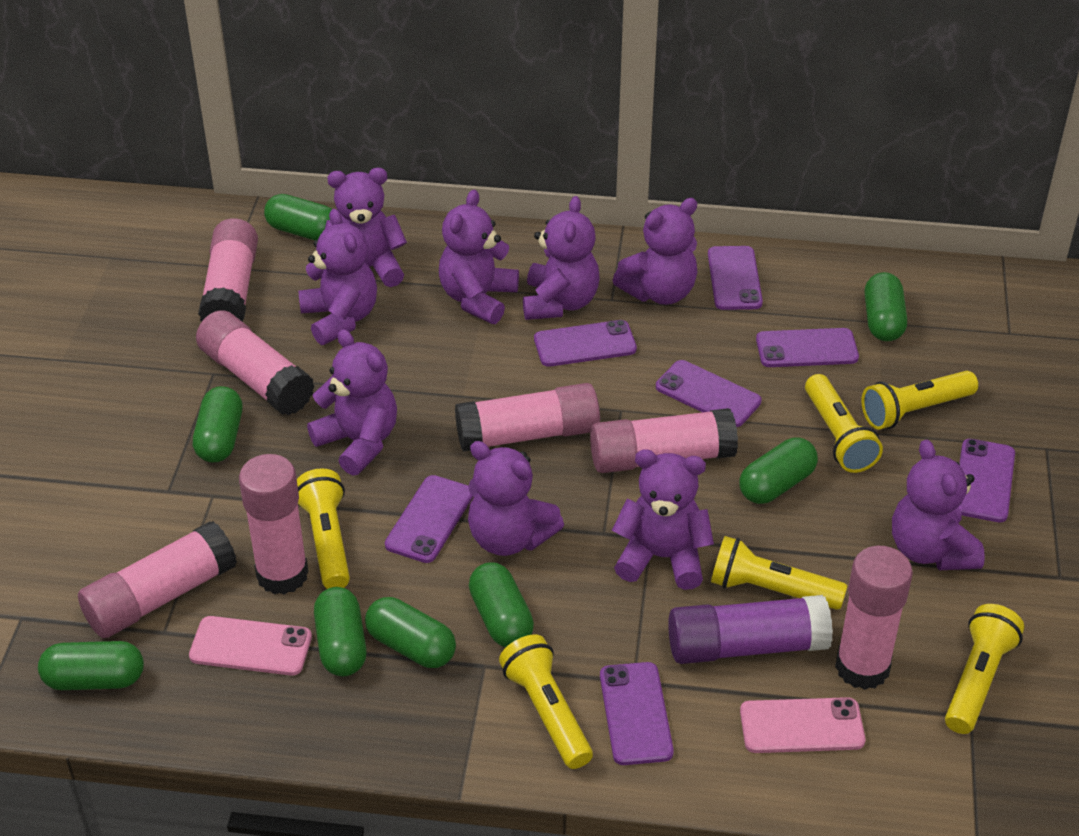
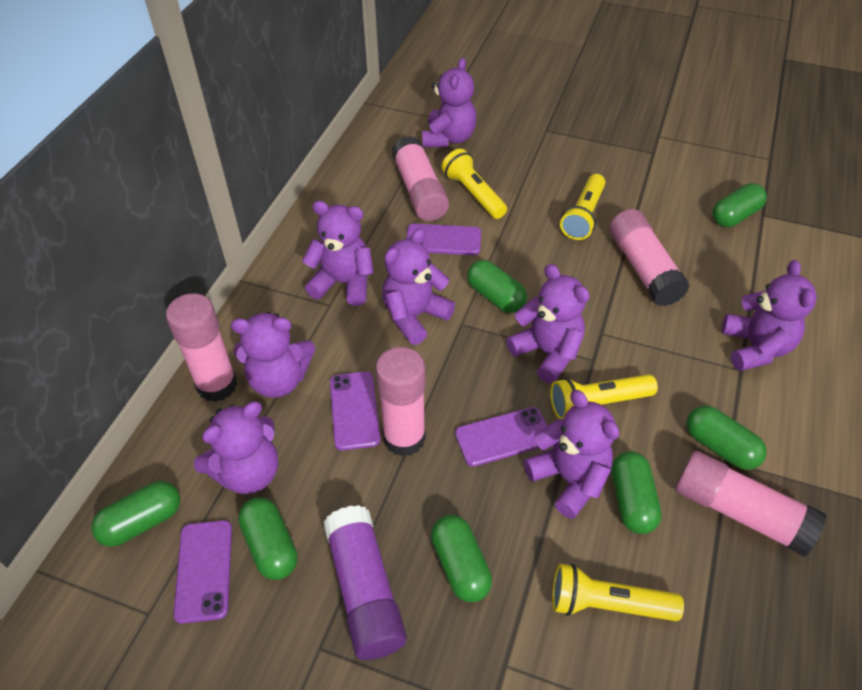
green capsule: 8 -> 7
pink glue stick: 7 -> 5
pink phone: 2 -> 0
purple phone: 7 -> 4
purple teddy bear: 9 -> 8
yellow flashlight: 6 -> 4

